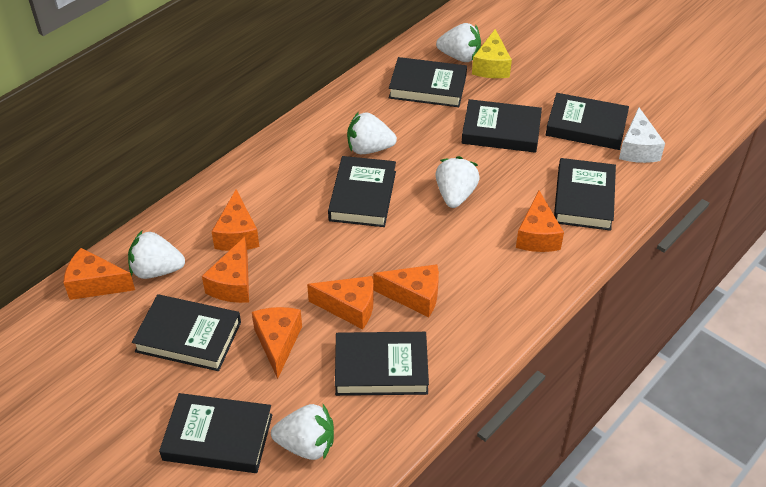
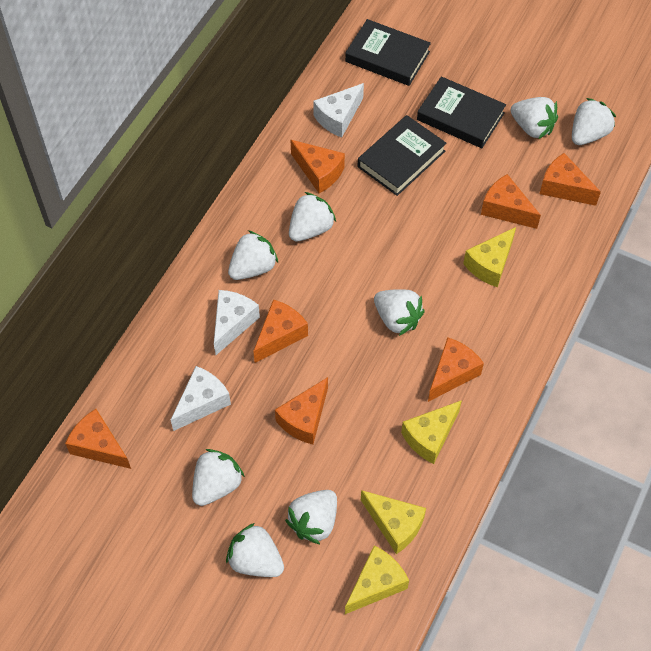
black book: 8 -> 3
white cheese: 1 -> 3
white strawberry: 5 -> 8
yellow cheese: 1 -> 4

